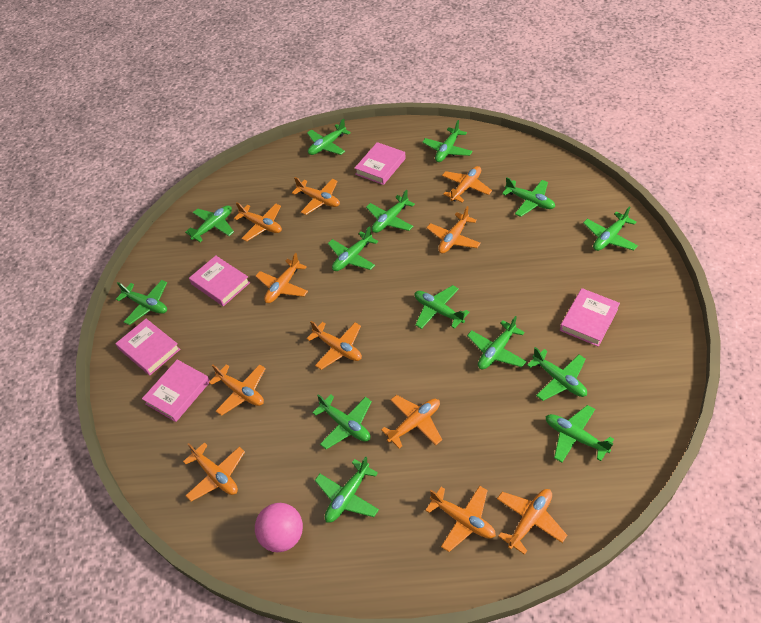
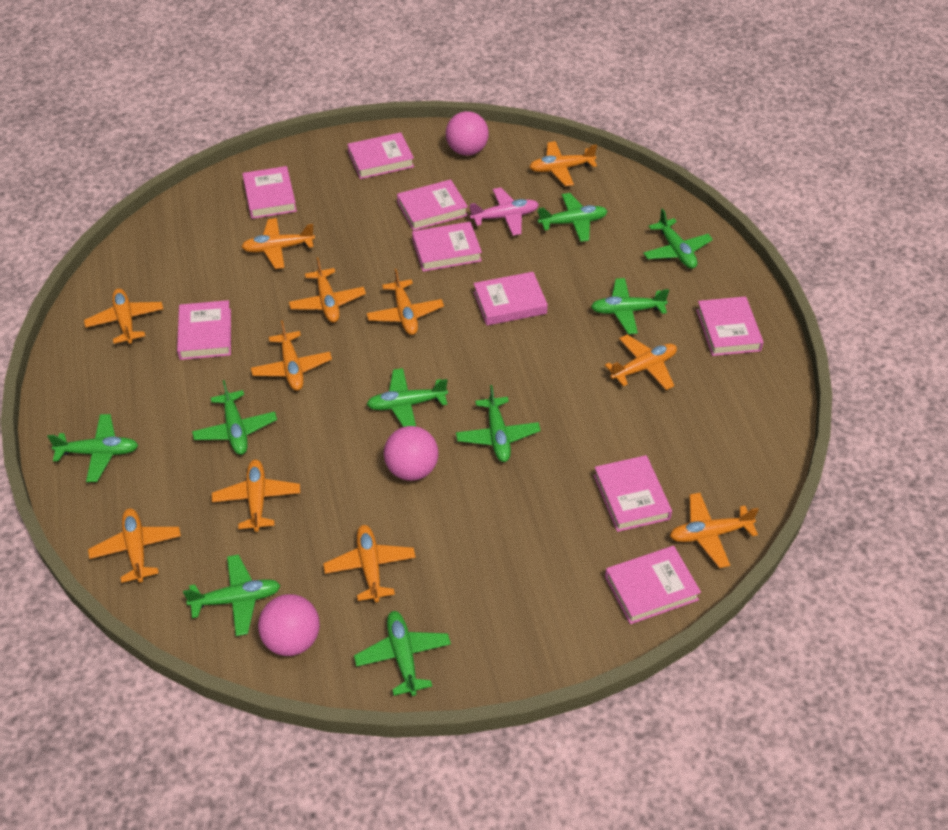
green plane: 14 -> 9
pink ball: 1 -> 3
pink book: 5 -> 9
pink plane: 0 -> 1

